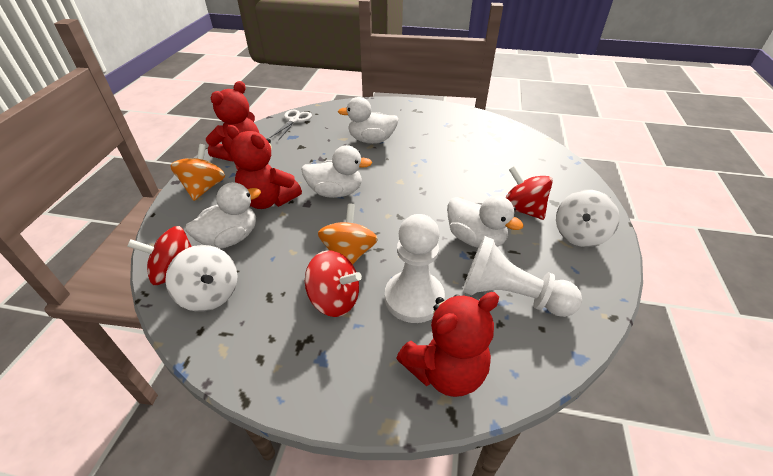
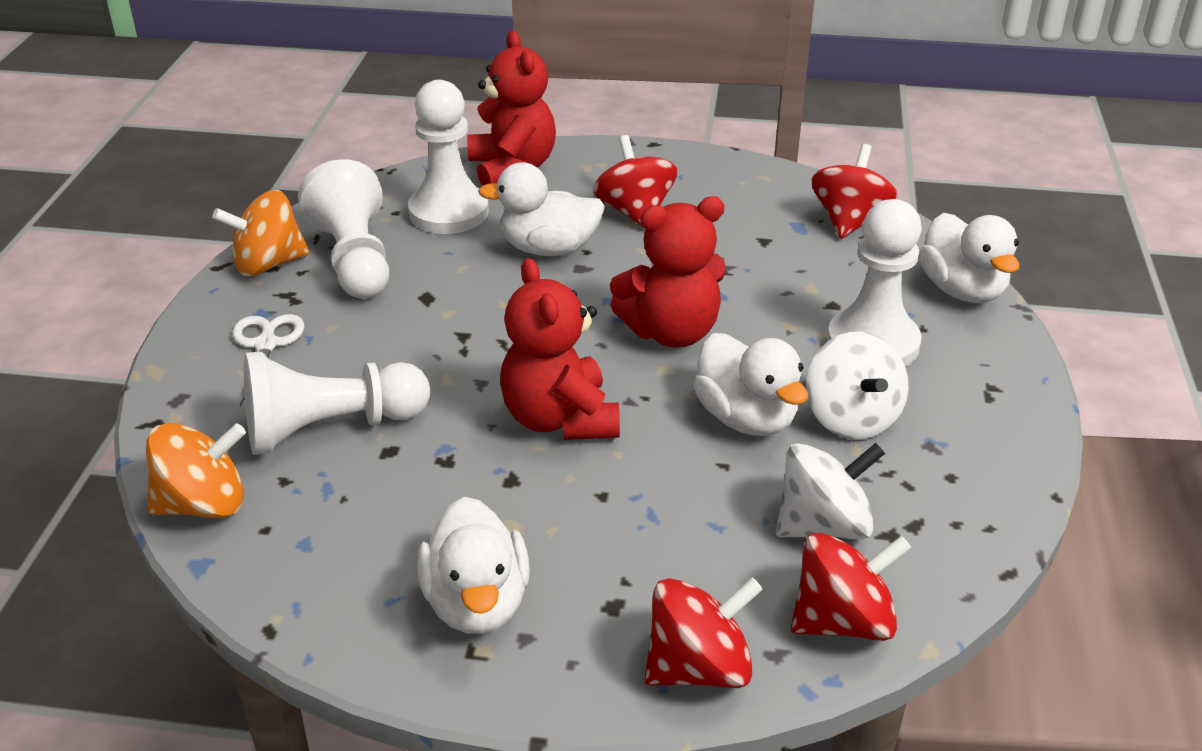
red spinning top: 3 -> 4
white pawn: 2 -> 4

